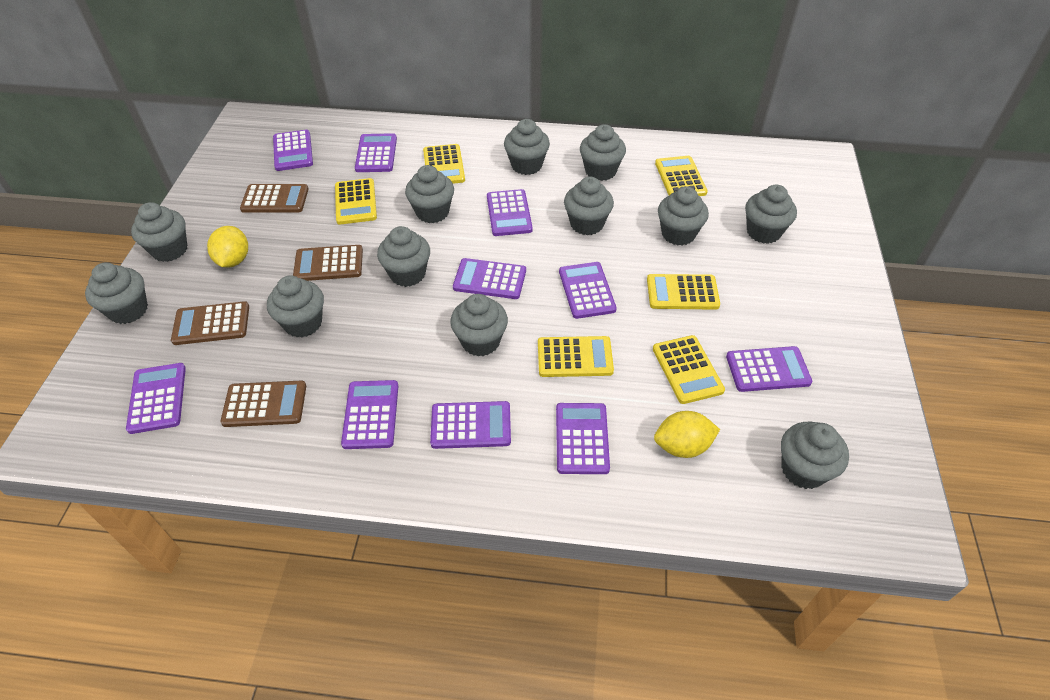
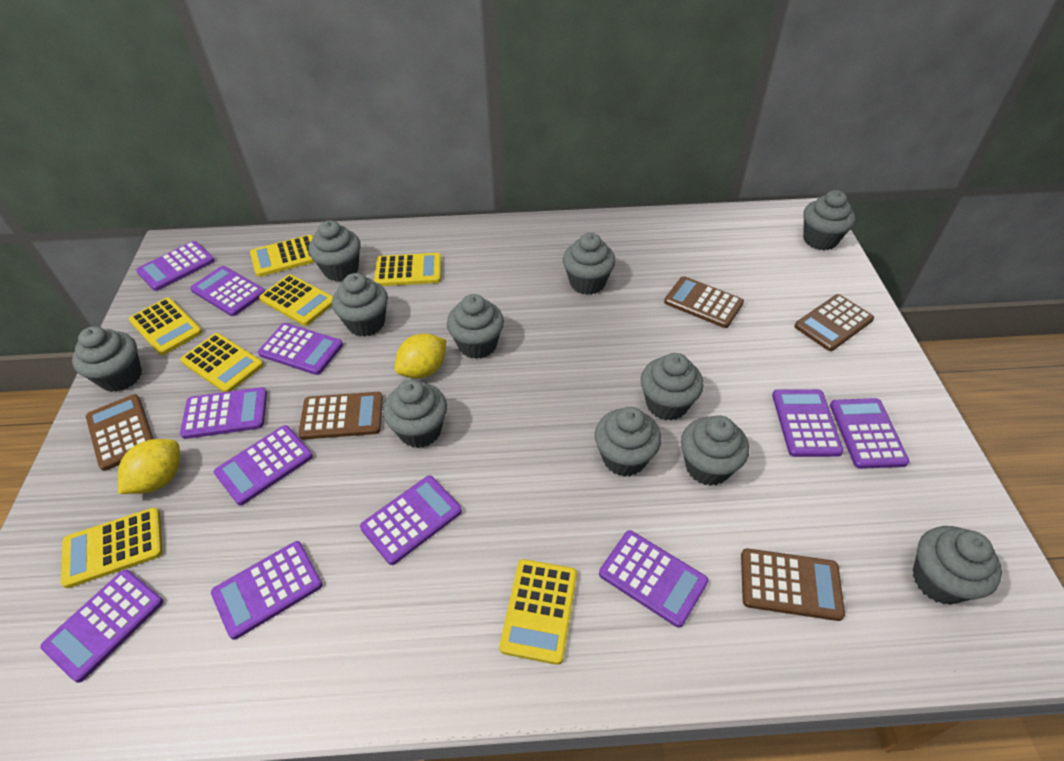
brown calculator: 4 -> 5
grey cupcake: 12 -> 11
purple calculator: 10 -> 11
yellow calculator: 6 -> 7

